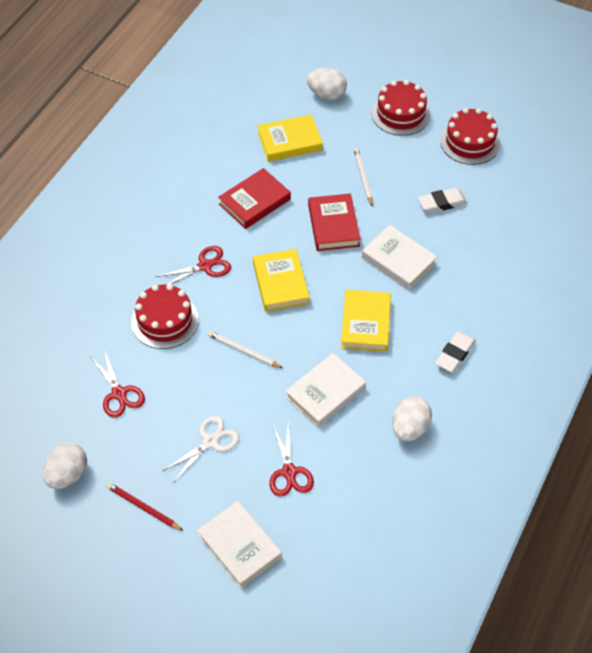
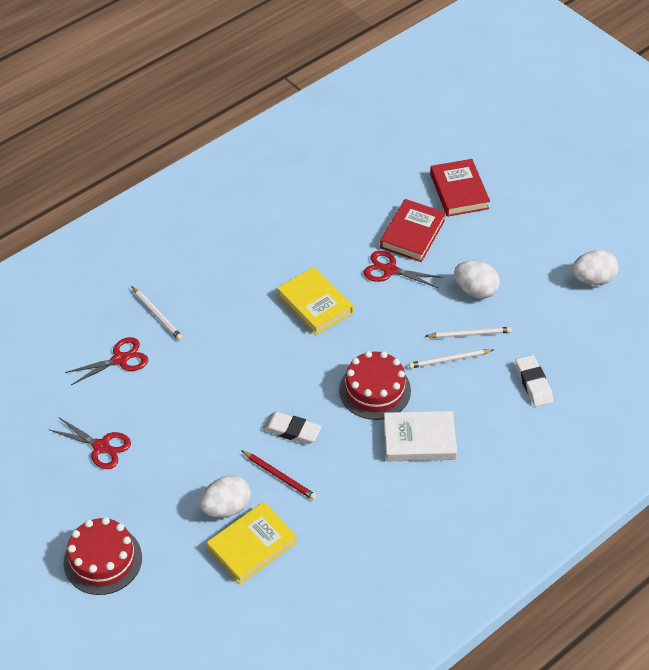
red cake: 3 -> 2
white book: 3 -> 1
white pencil: 2 -> 3
white scissors: 1 -> 0
yellow book: 3 -> 2

